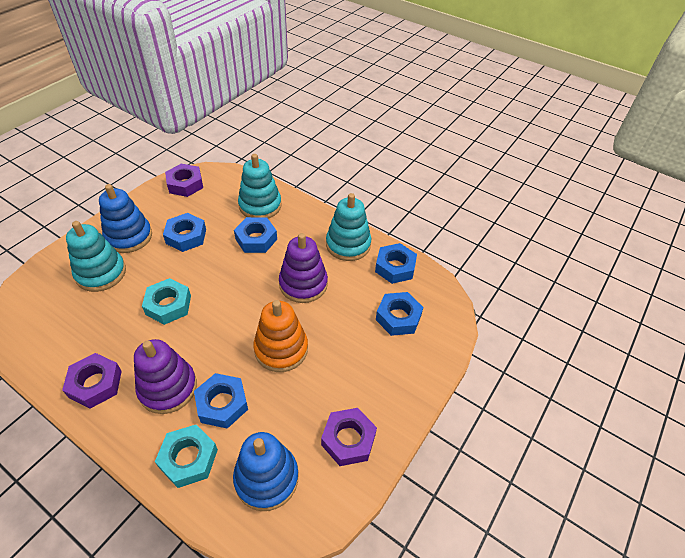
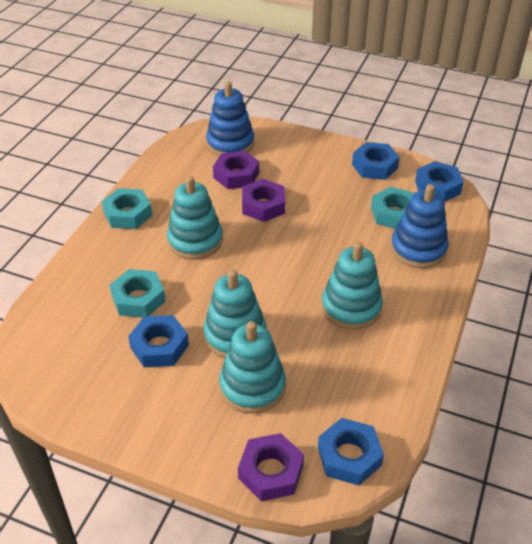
blue nut: 5 -> 4
orange stacking toy: 1 -> 0
purple stacking toy: 2 -> 0
turquoise nut: 2 -> 3
turquoise stacking toy: 3 -> 4

